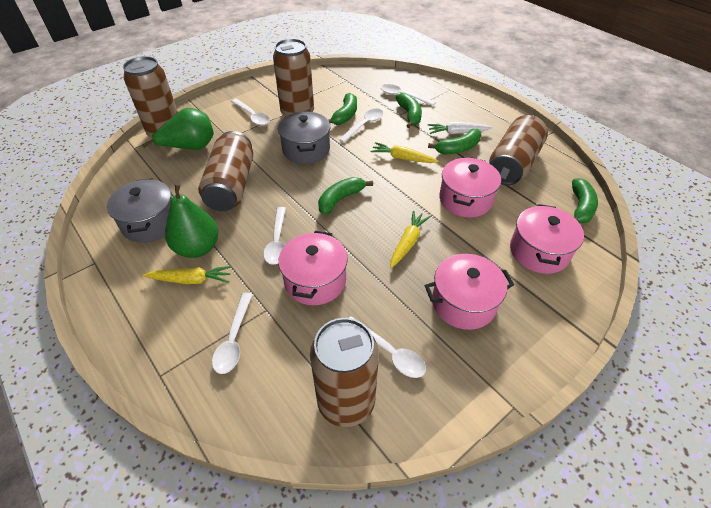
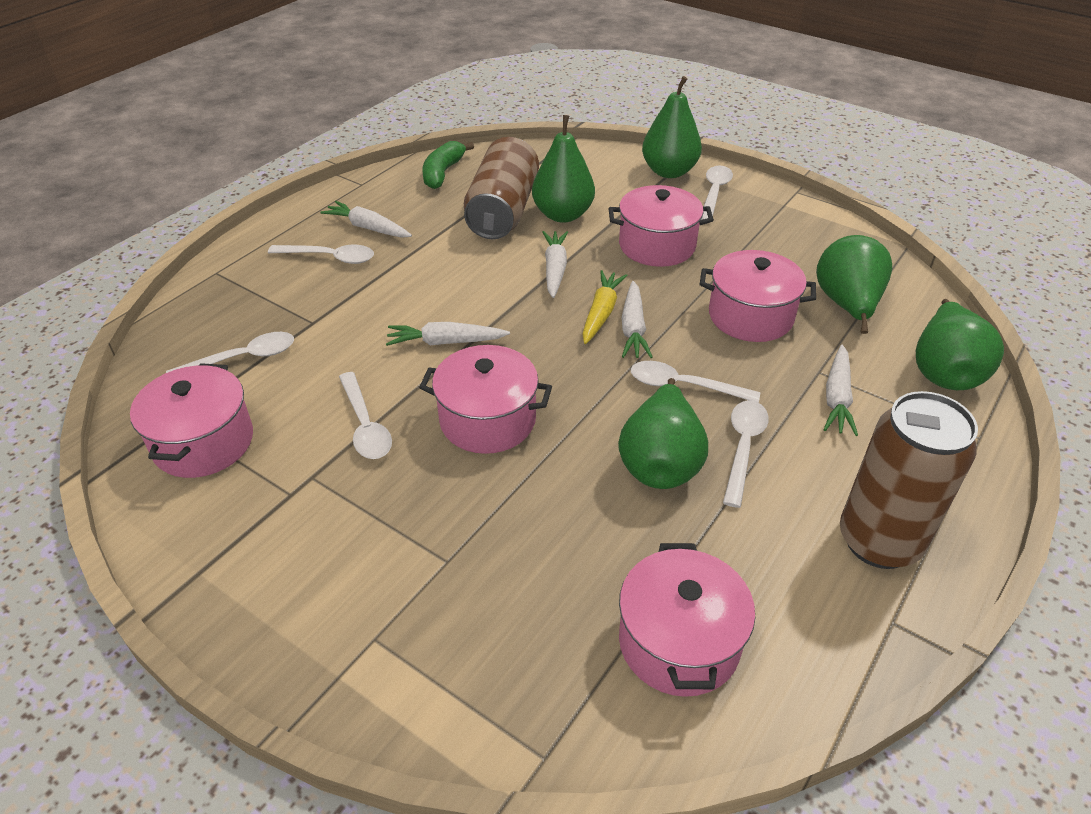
brown can: 5 -> 2
green banana: 5 -> 1
green pear: 2 -> 5
grey pot: 2 -> 0
pink pot: 4 -> 5
white carrot: 1 -> 5
yellow carrot: 3 -> 1

